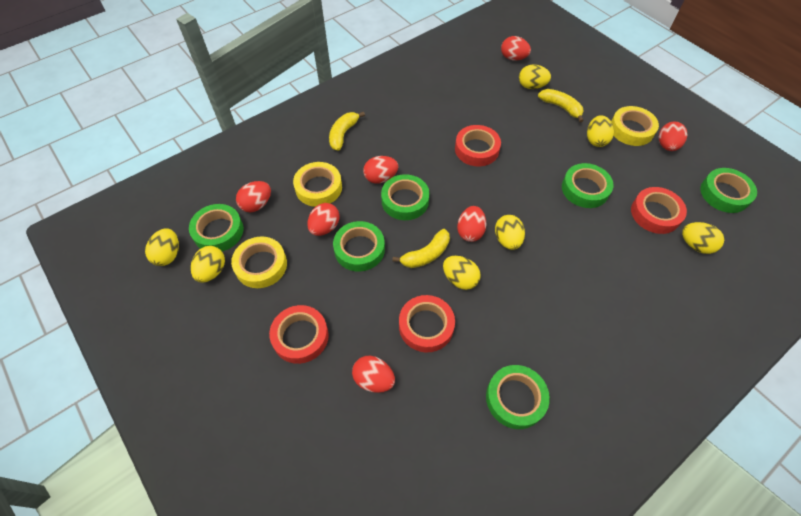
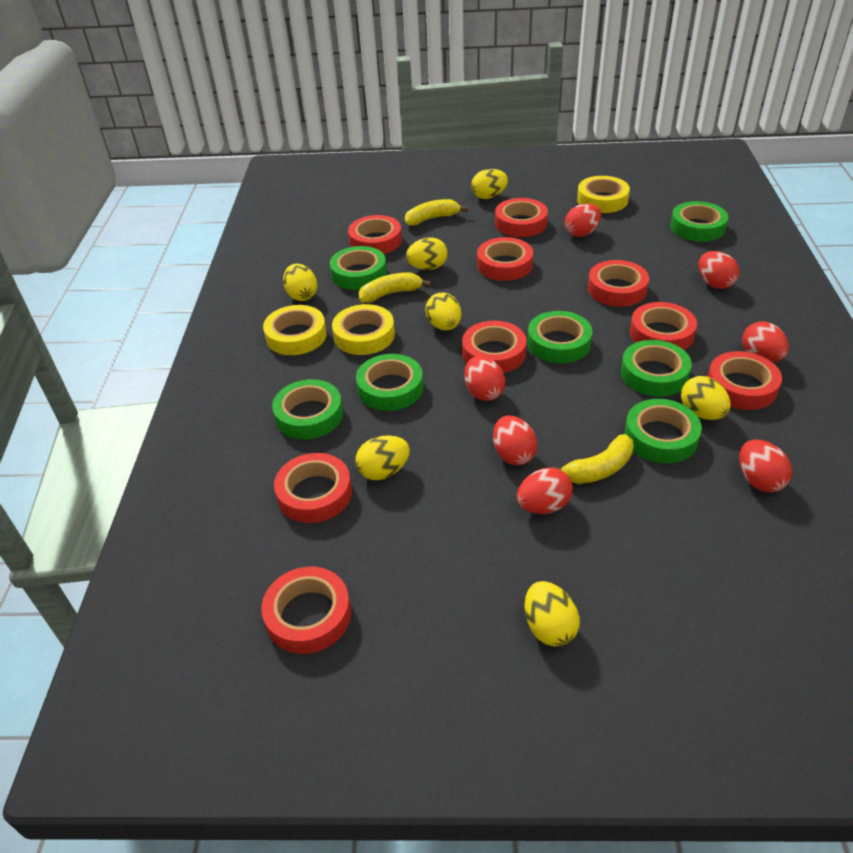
green tape: 6 -> 7
red tape: 4 -> 9

